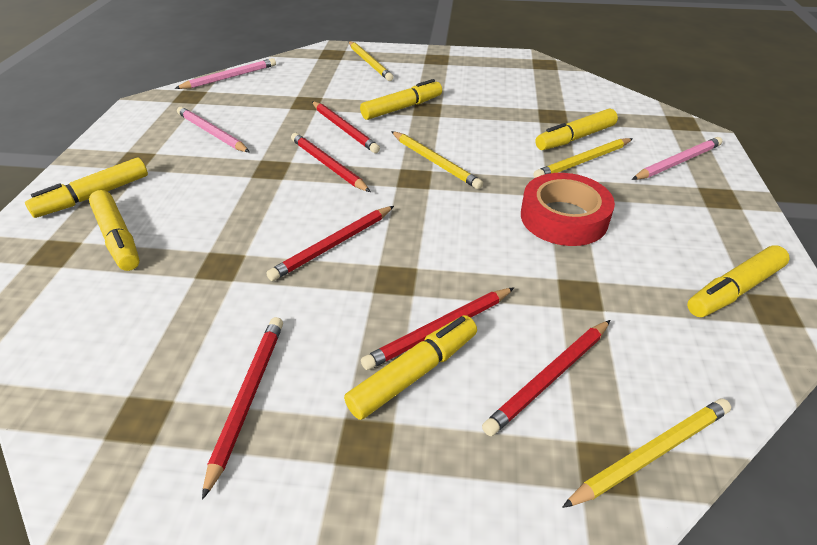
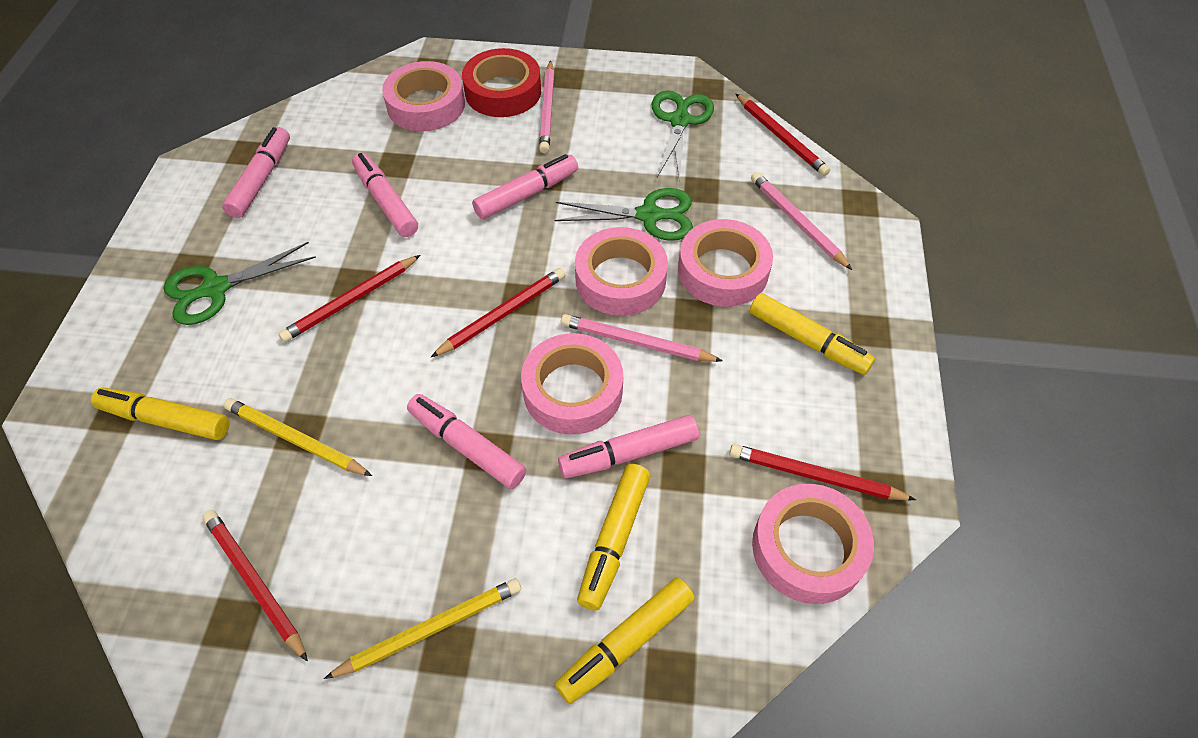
green scissors: 0 -> 3
pink marker: 0 -> 5
pink tape: 0 -> 5
red pencil: 6 -> 5
yellow marker: 6 -> 4
yellow pencil: 4 -> 2

